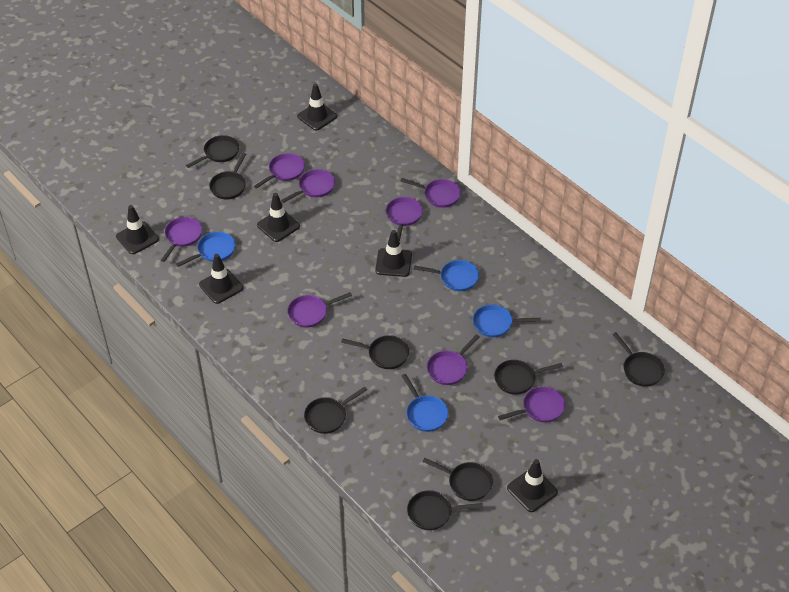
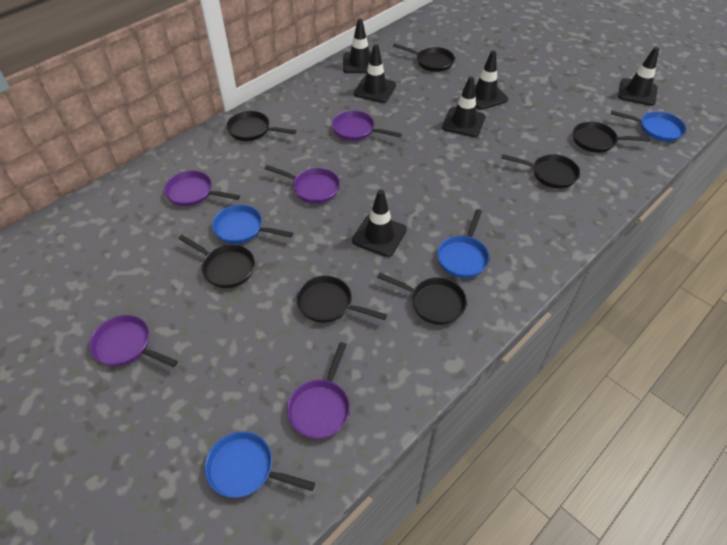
black pan: 8 -> 7
purple pan: 8 -> 5

